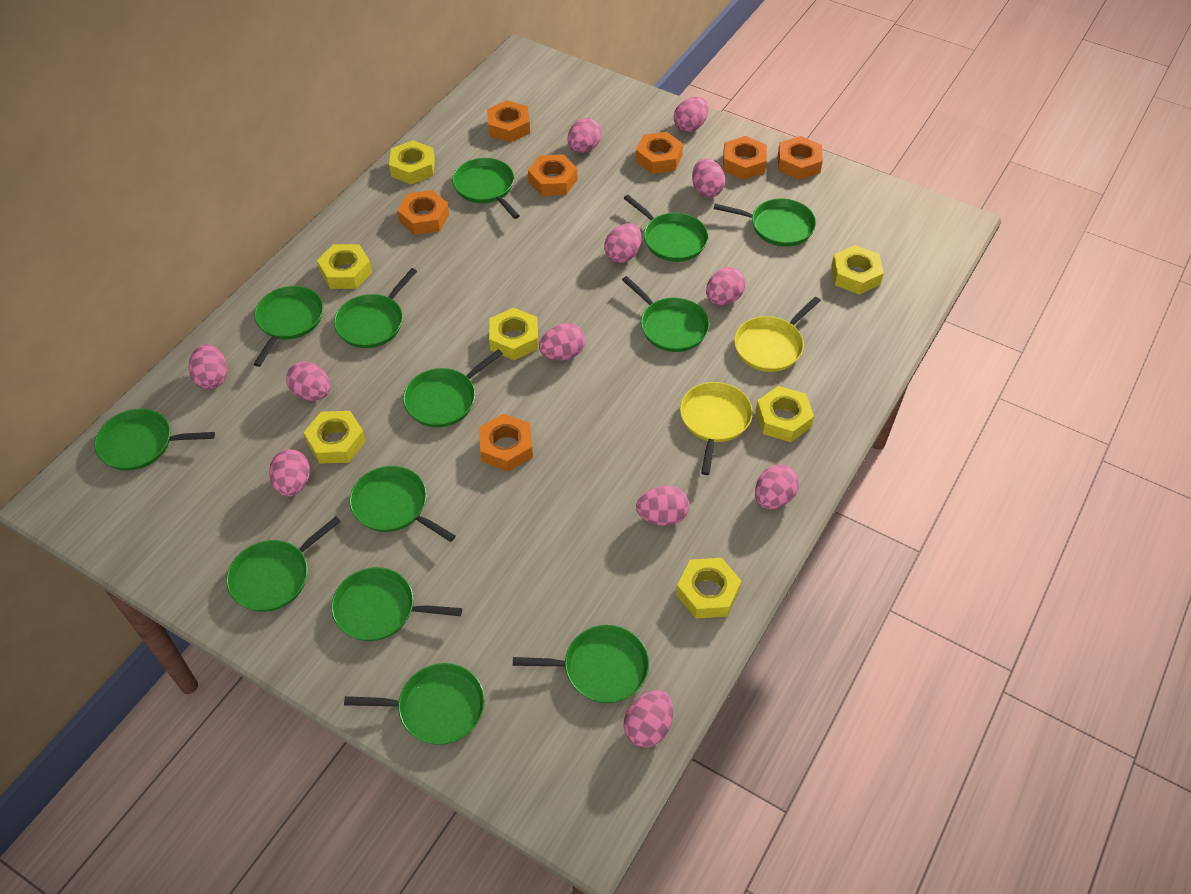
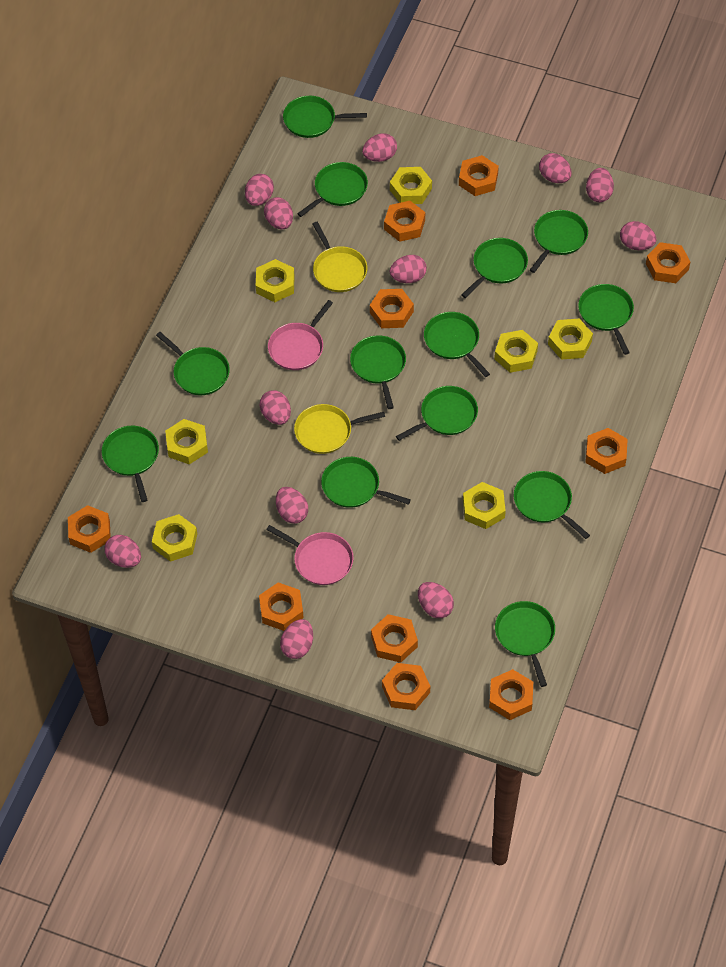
orange nut: 7 -> 10
pink pan: 0 -> 2

